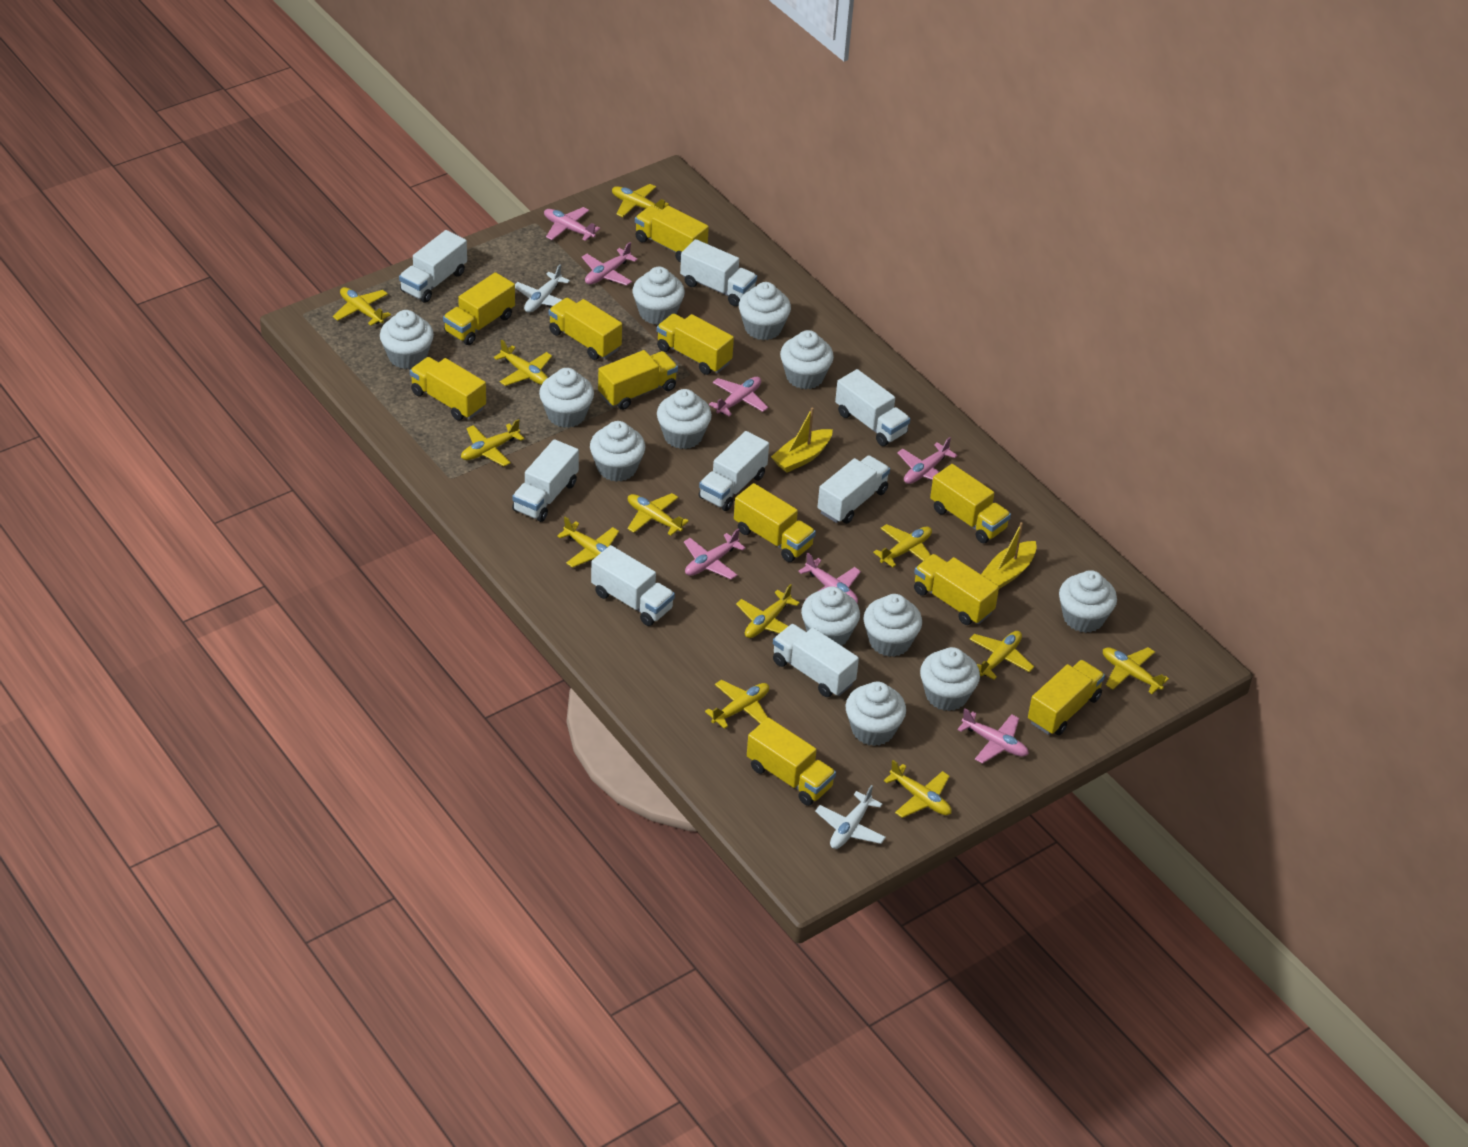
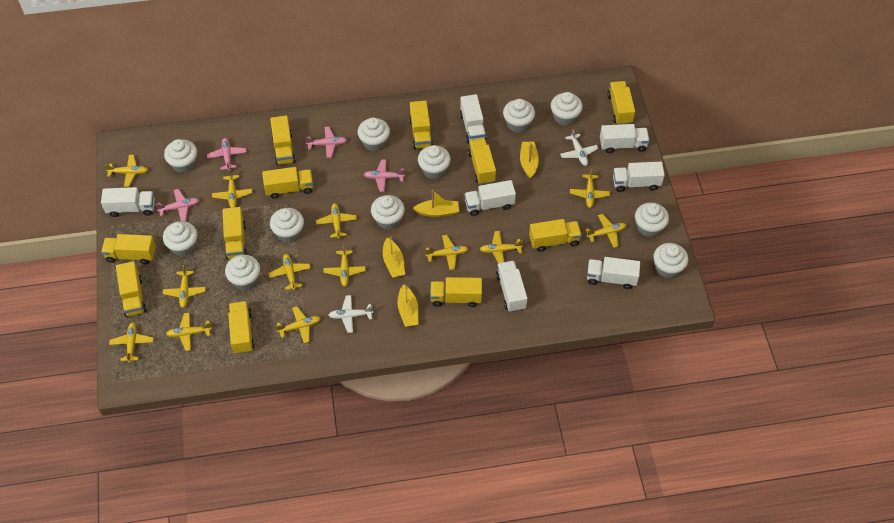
pink plane: 7 -> 4
white cupcake: 12 -> 11
white truck: 8 -> 7
yellow boat: 2 -> 4
yellow plane: 12 -> 13

